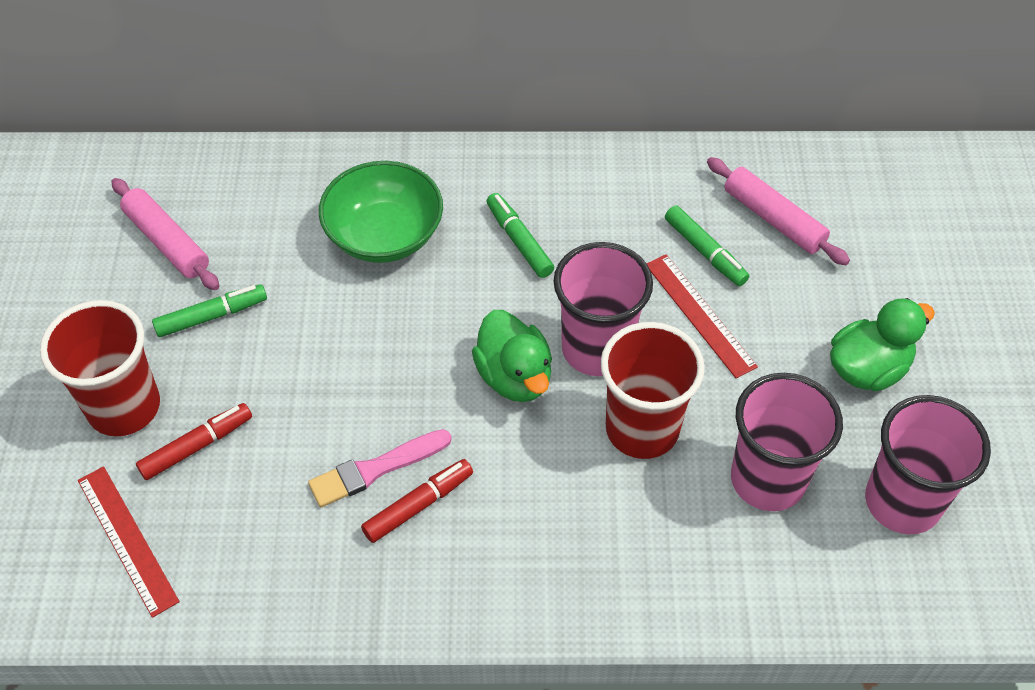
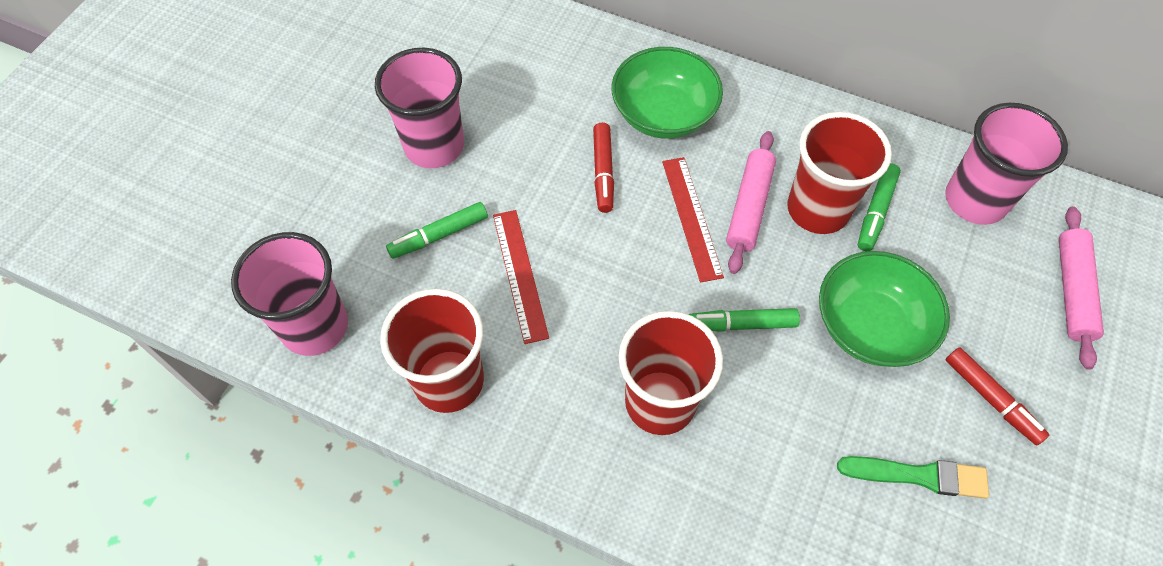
green bowl: 1 -> 2
green brush: 0 -> 1
green duck: 2 -> 0
pink brush: 1 -> 0
red cup: 2 -> 3

